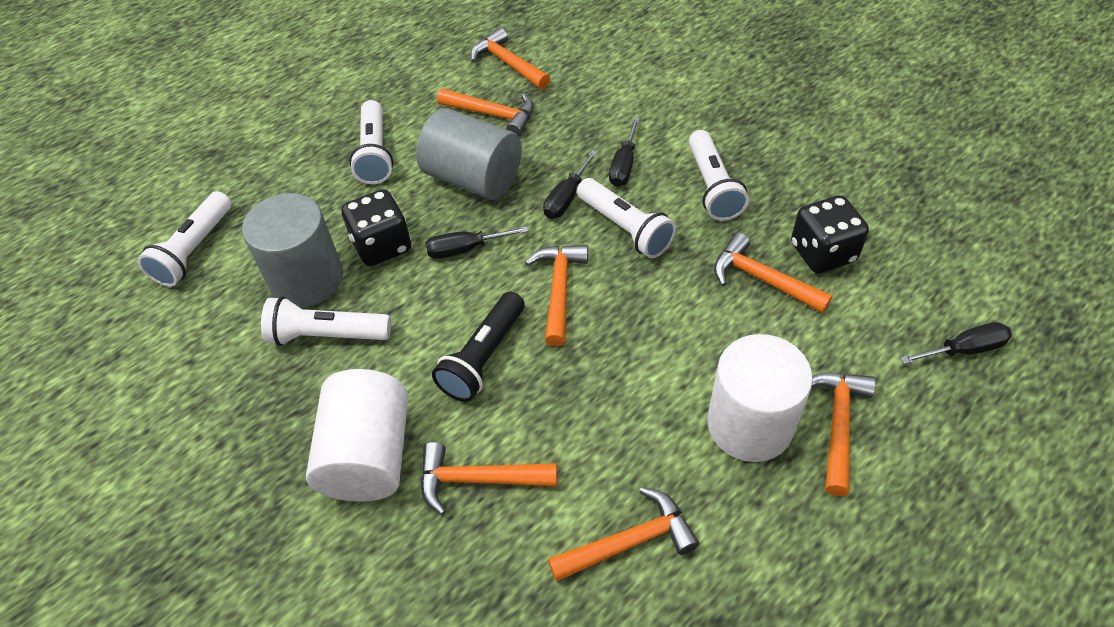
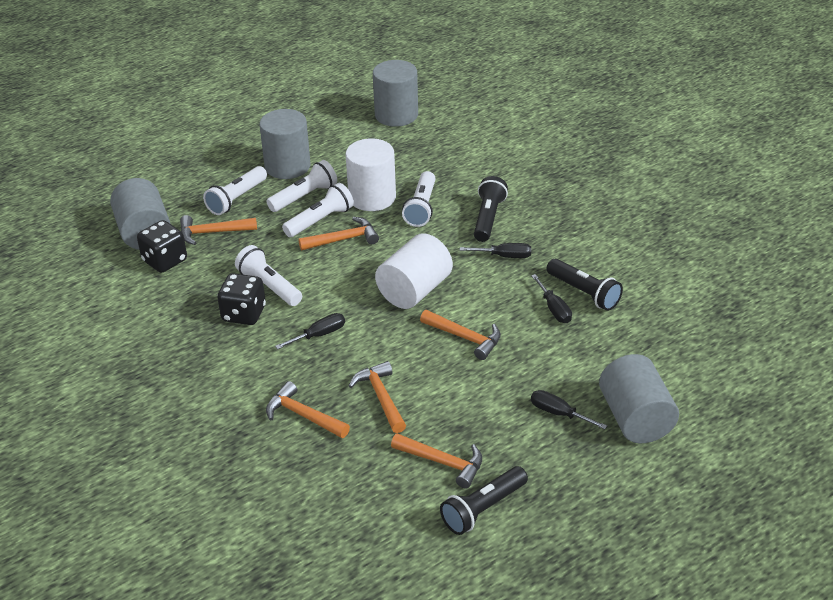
black flashlight: 1 -> 3
grey cylinder: 2 -> 4
orange hammer: 7 -> 6

